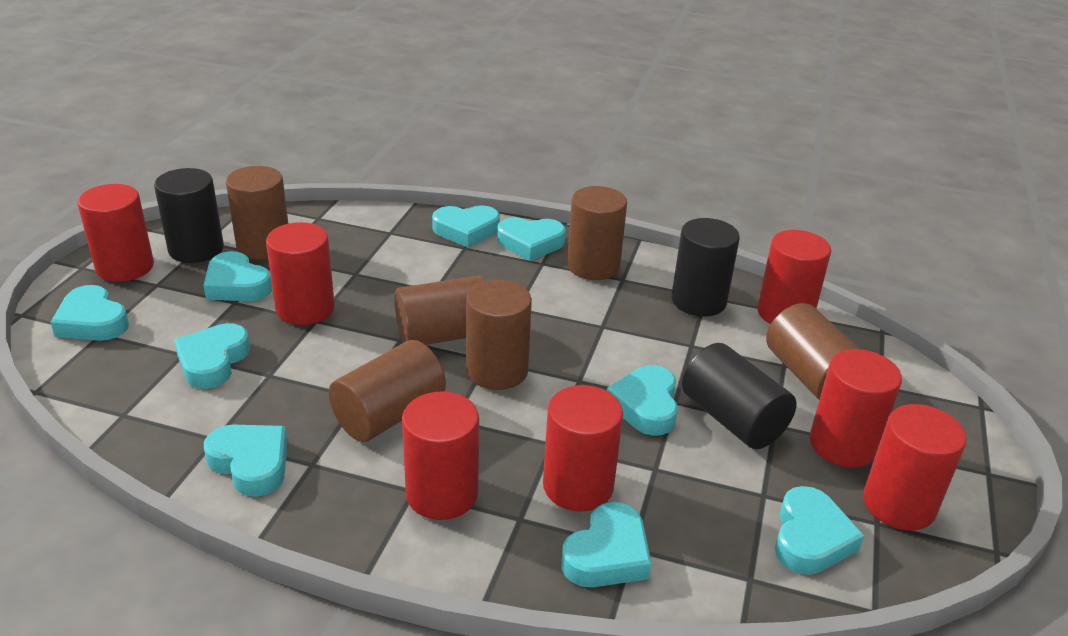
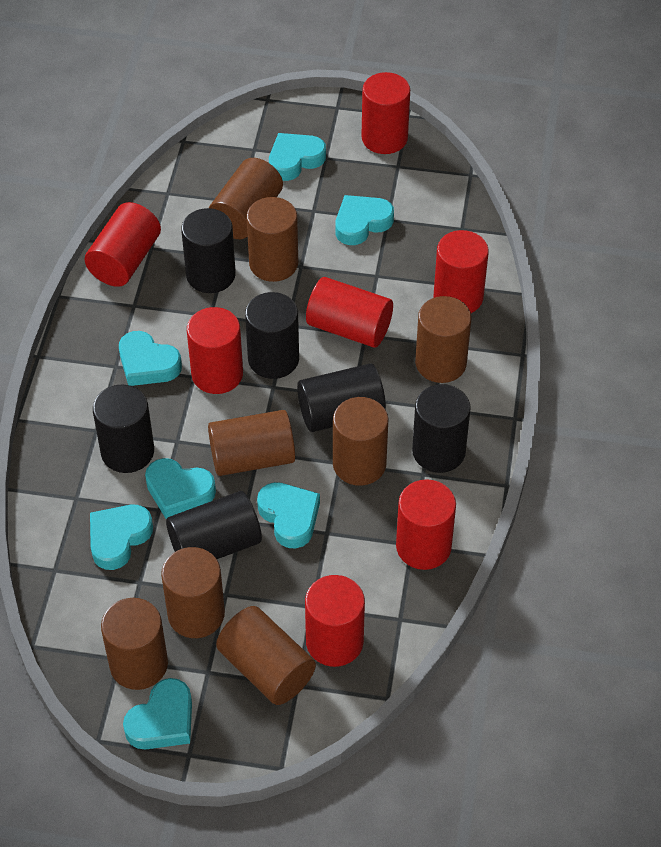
black cylinder: 3 -> 6
brown cylinder: 6 -> 8
turquoise heart: 9 -> 7

